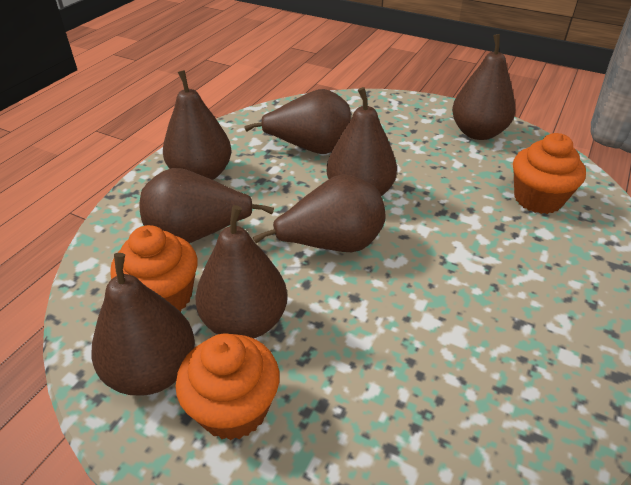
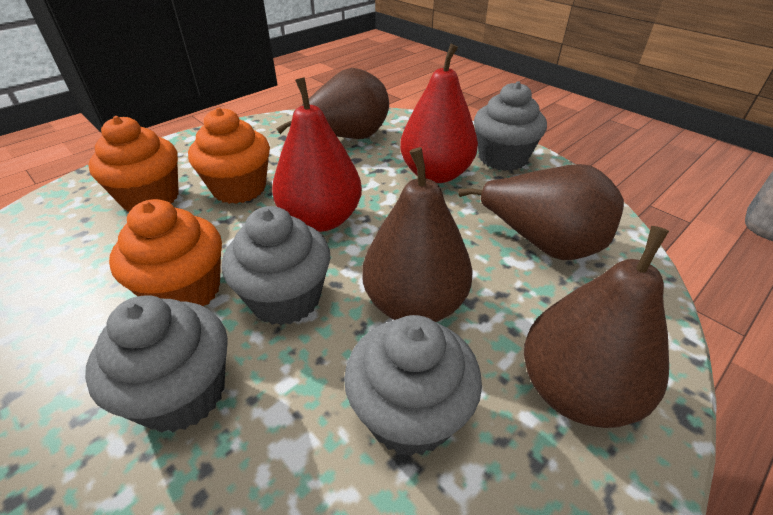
brown pear: 8 -> 4
grey cupcake: 0 -> 4
red pear: 0 -> 2

